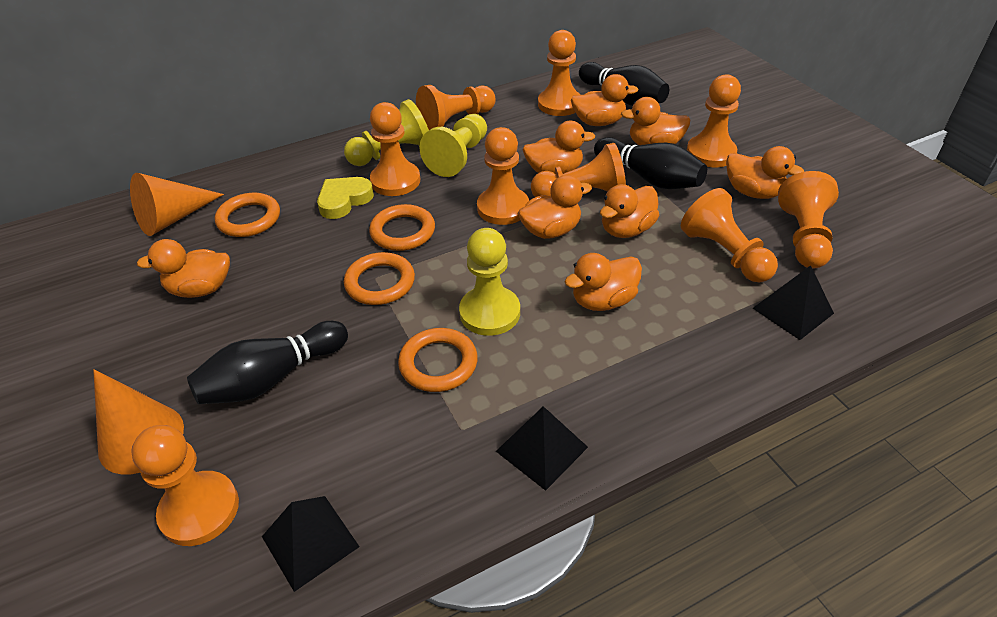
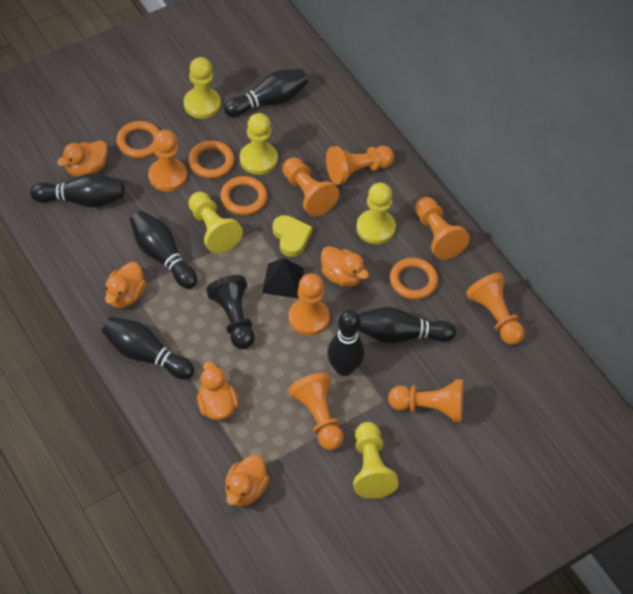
black bowling pin: 3 -> 6
black pawn: 0 -> 1
black pyramid: 3 -> 1
orange cone: 2 -> 0
orange duck: 8 -> 5
orange pawn: 9 -> 8
yellow pawn: 3 -> 5

